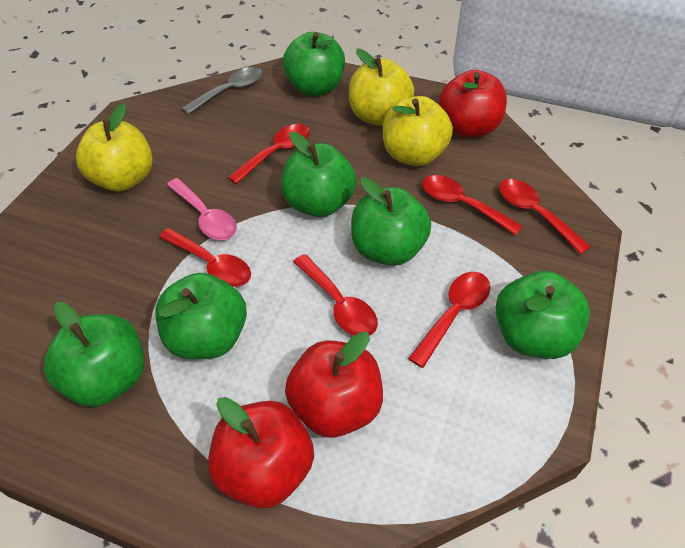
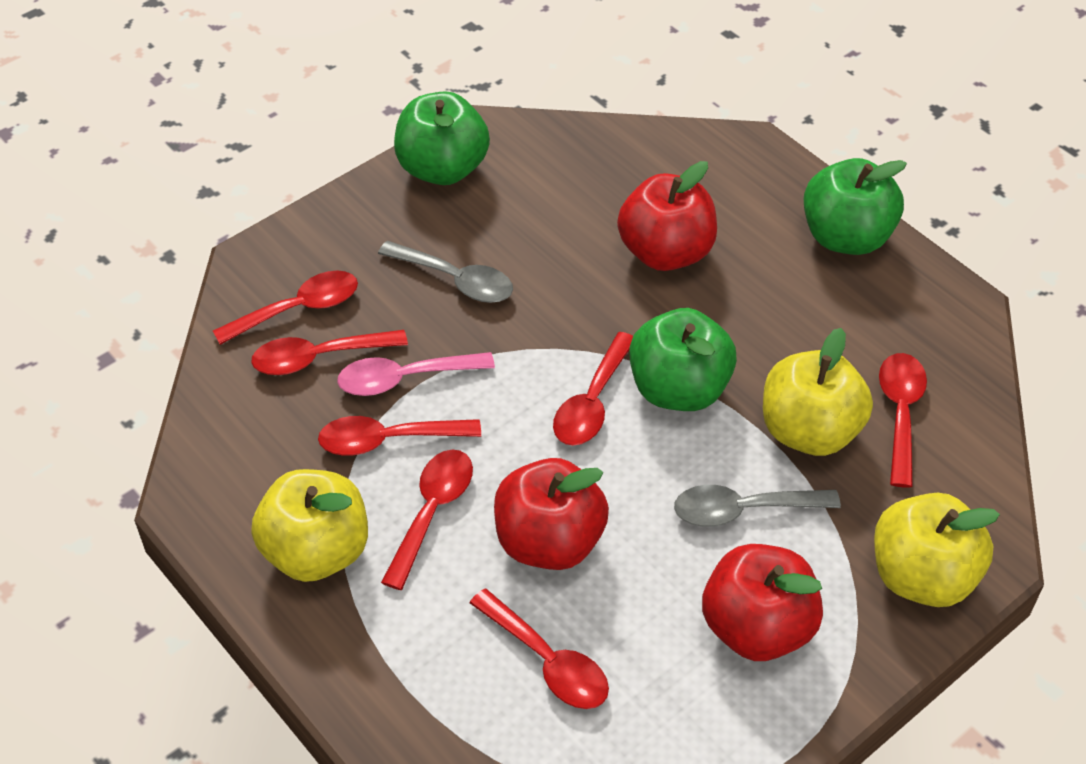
green apple: 6 -> 3
grey spoon: 1 -> 2
red spoon: 6 -> 7

